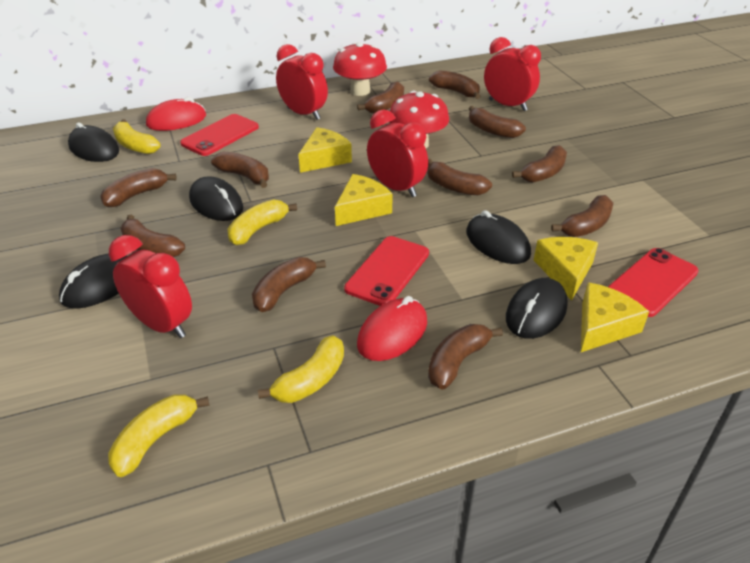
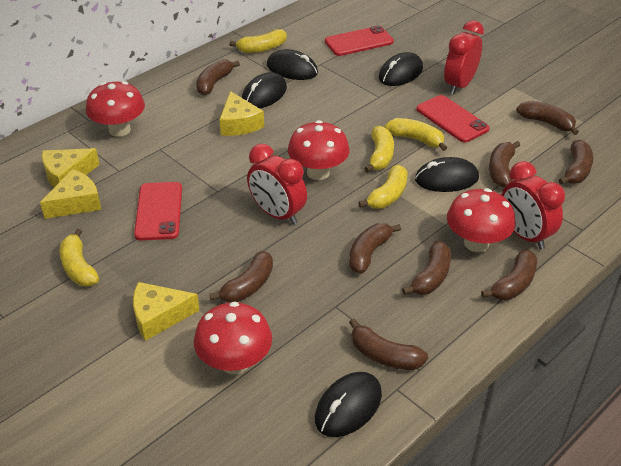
brown banana: 11 -> 9
red clock: 4 -> 3
red mouse: 2 -> 0
red mushroom: 2 -> 4
yellow banana: 4 -> 5

